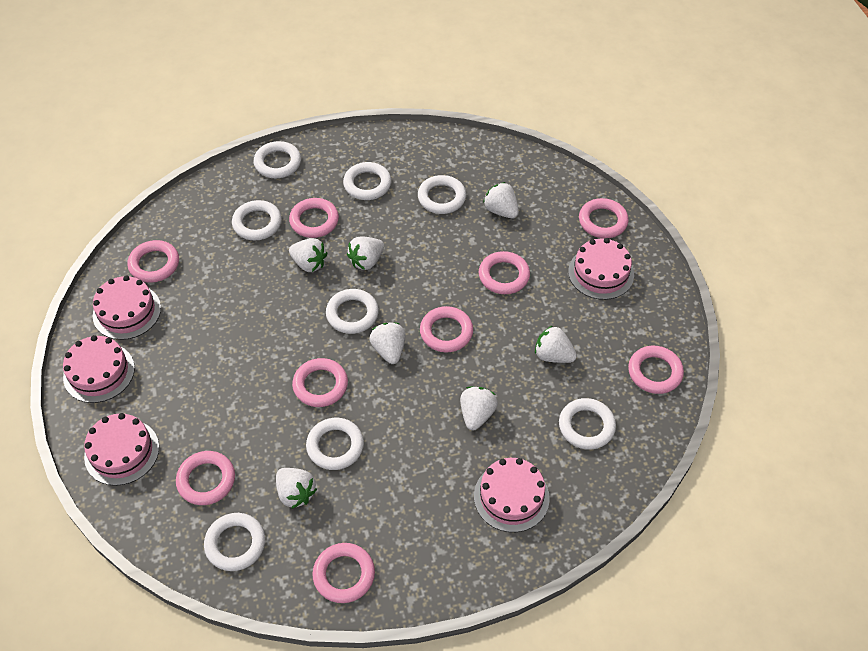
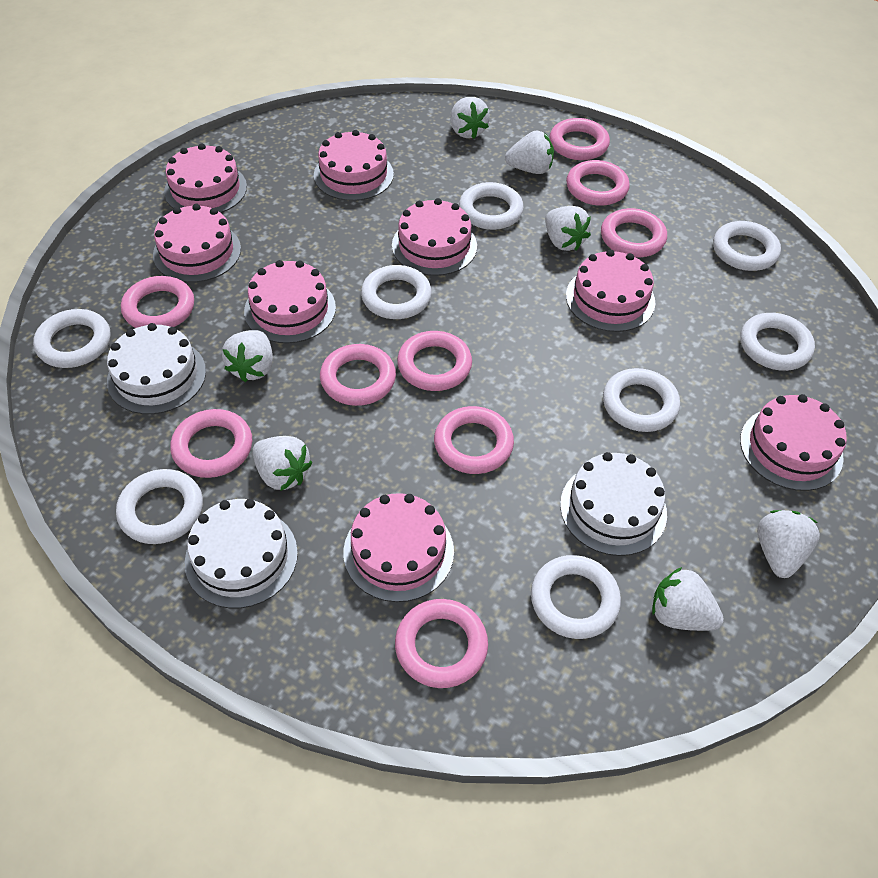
pink cake: 5 -> 8
white cake: 0 -> 3

